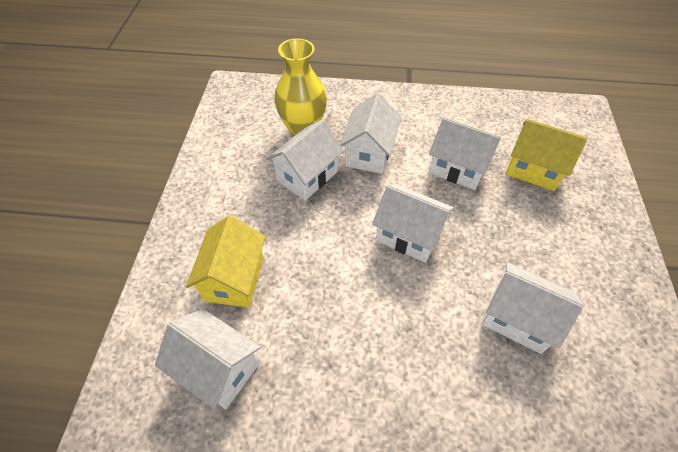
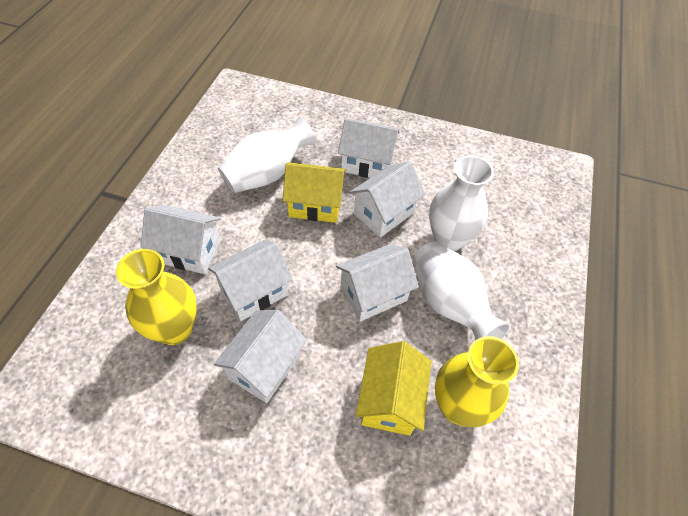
white vase: 0 -> 3
yellow vase: 1 -> 2

